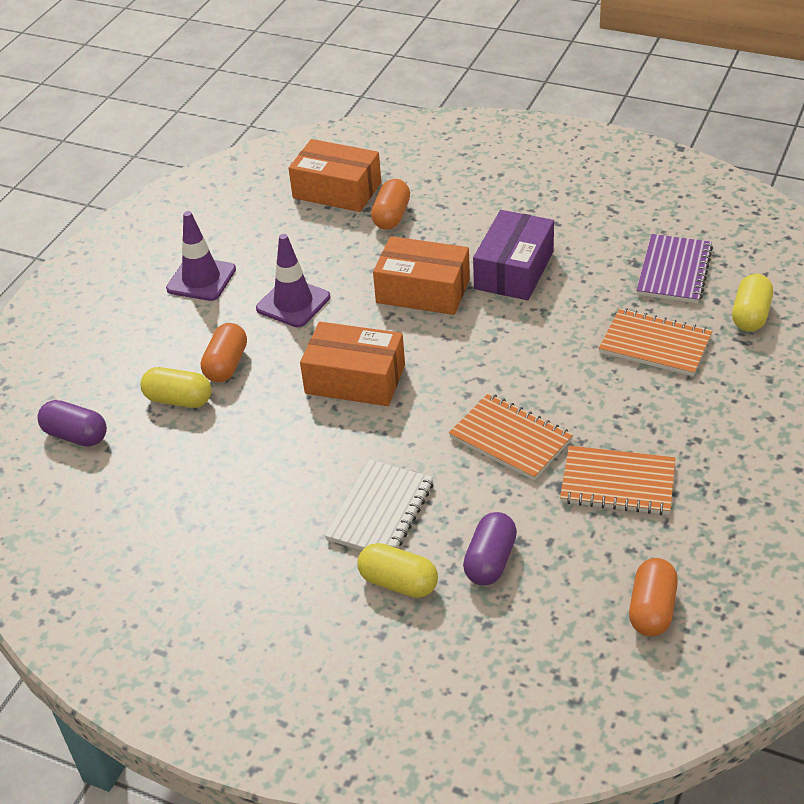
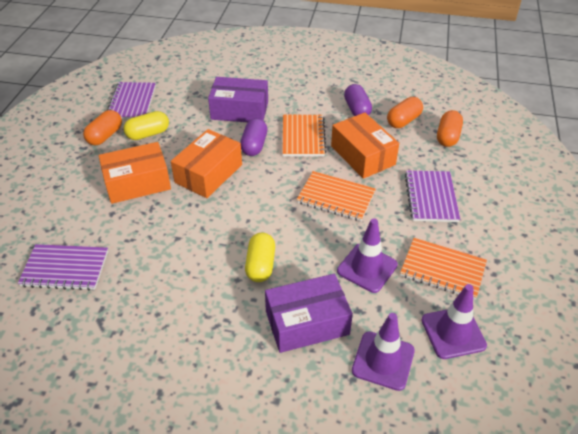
purple box: 1 -> 2
purple notebook: 1 -> 3
purple traffic cone: 2 -> 3
white notebook: 1 -> 0
yellow capsule: 3 -> 2

